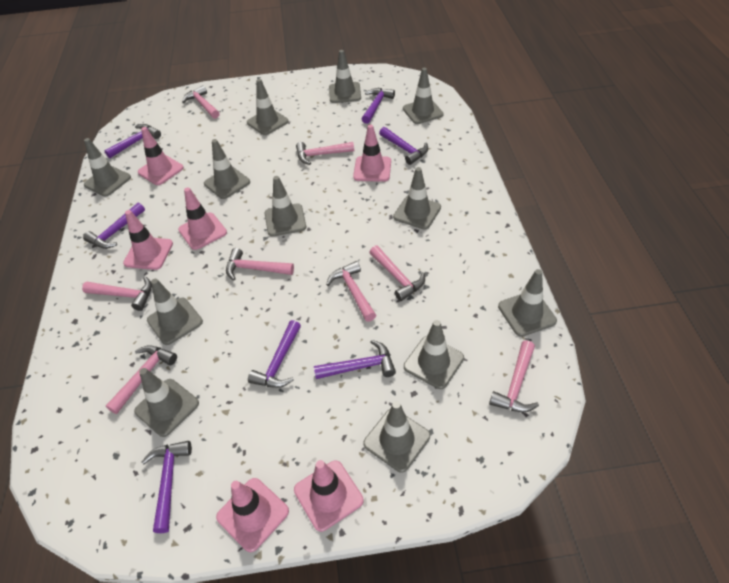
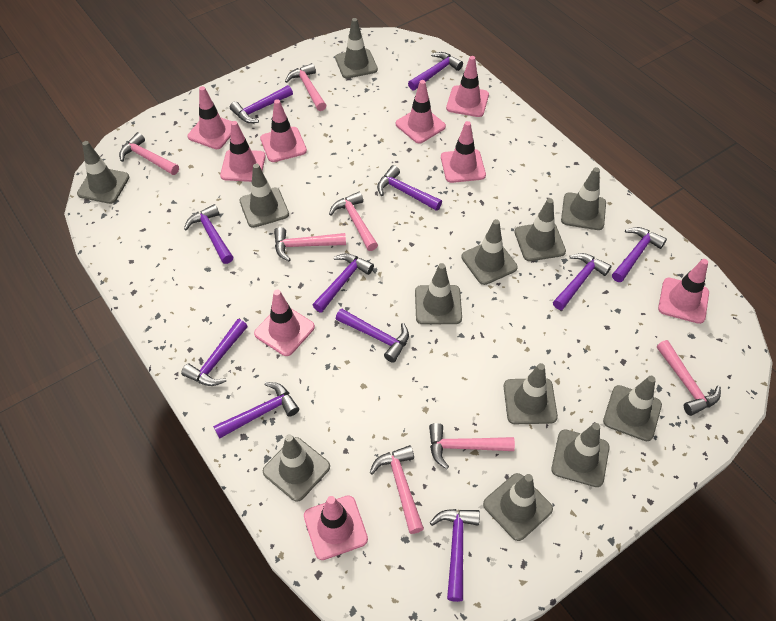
pink hammer: 8 -> 7
pink traffic cone: 6 -> 9
purple hammer: 7 -> 11

